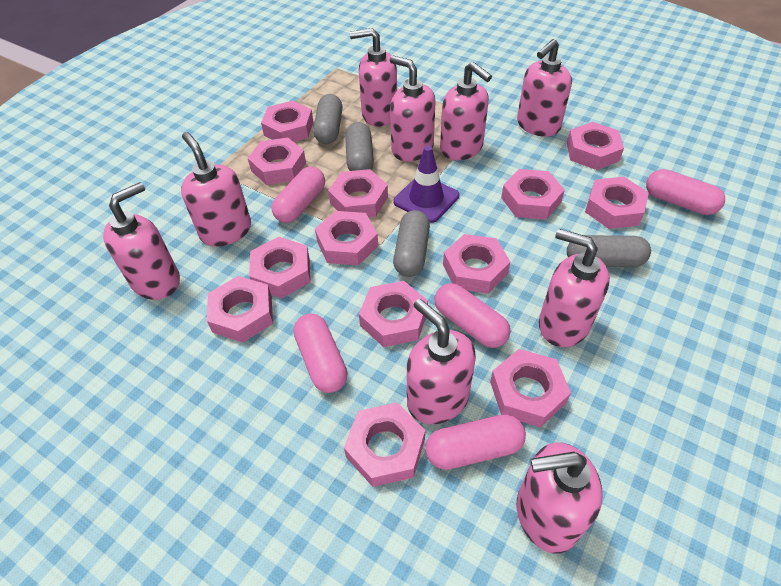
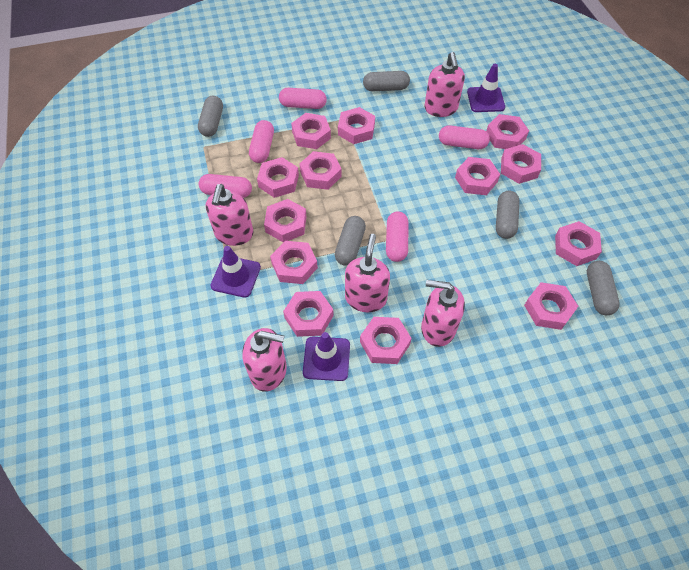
grey capsule: 4 -> 5
pink soap dispenser: 9 -> 5
purple traffic cone: 1 -> 3

